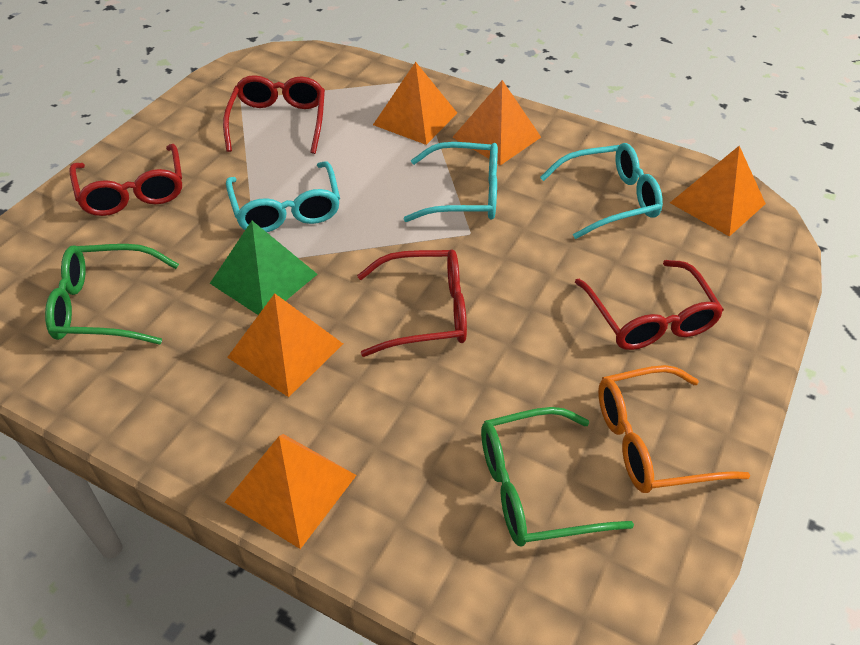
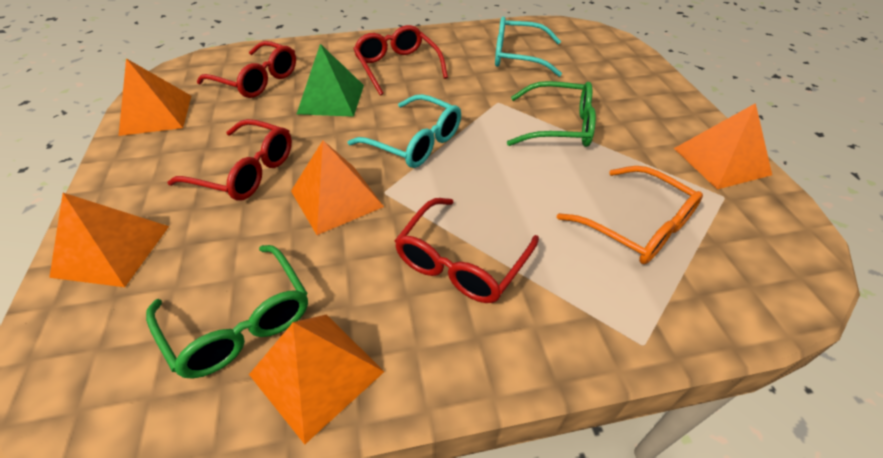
turquoise glasses: 3 -> 2

